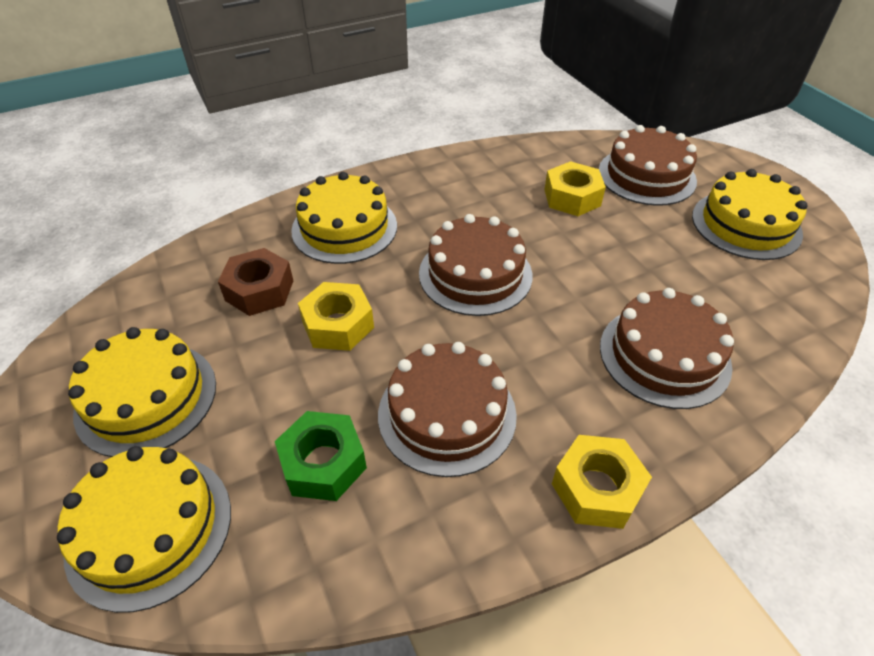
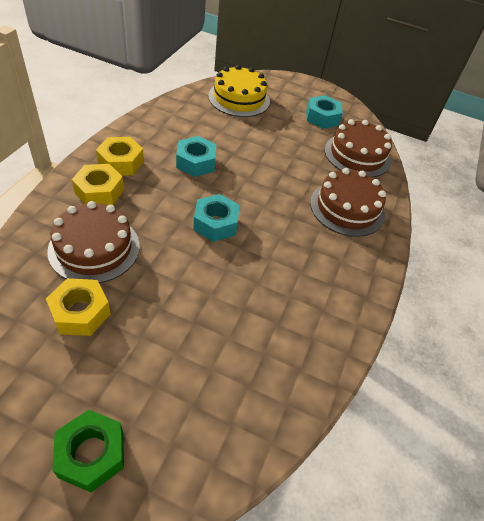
brown cake: 4 -> 3
brown nut: 1 -> 0
turquoise nut: 0 -> 3
yellow cake: 4 -> 1

